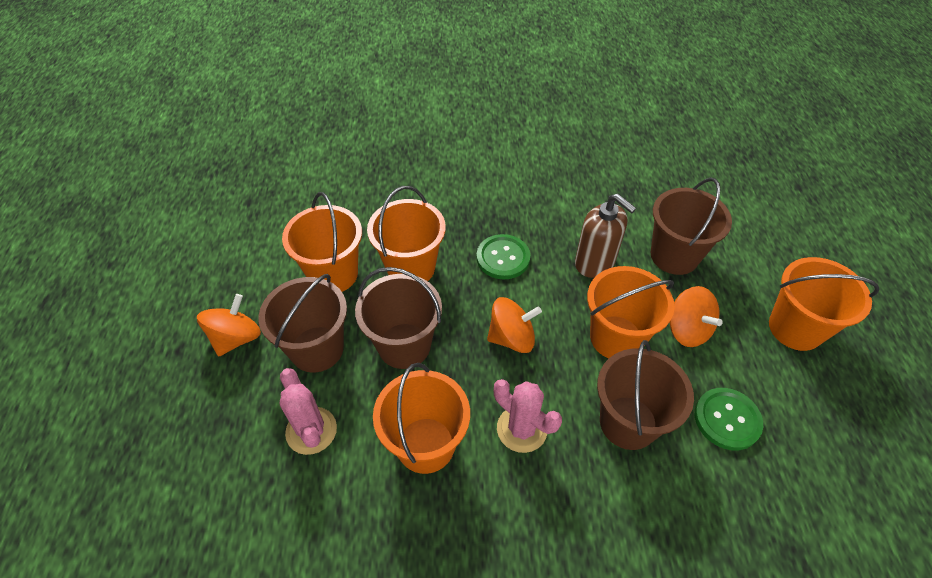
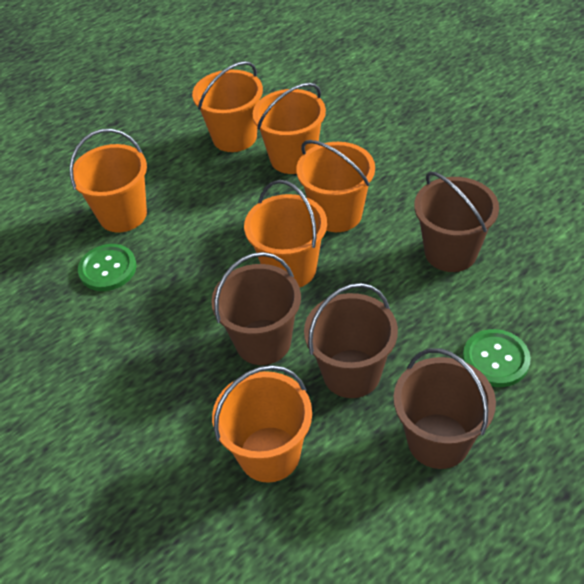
brown soap dispenser: 1 -> 0
orange bucket: 5 -> 6
orange spinning top: 3 -> 0
pink cactus: 2 -> 0

